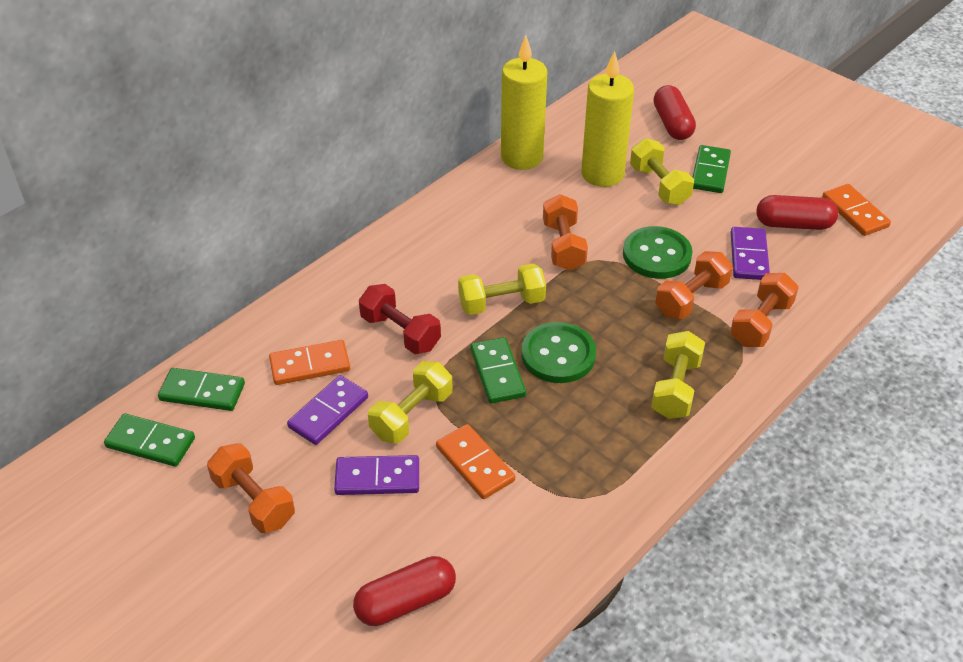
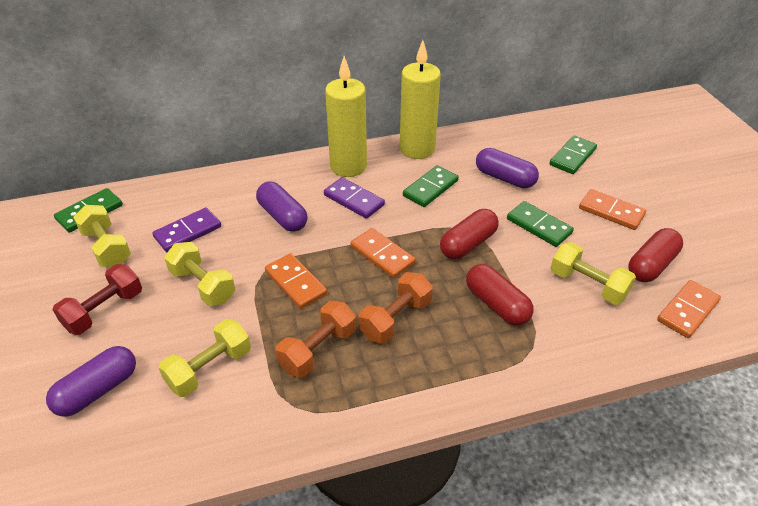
green button: 2 -> 0
orange domino: 3 -> 4
orange dumbbell: 4 -> 2
purple capsule: 0 -> 3
purple domino: 3 -> 2

